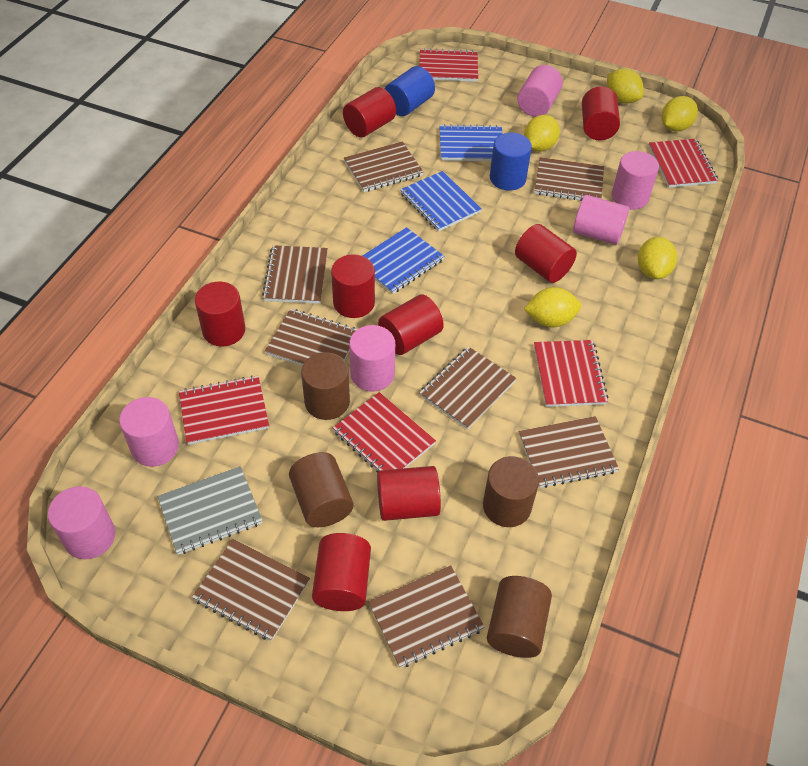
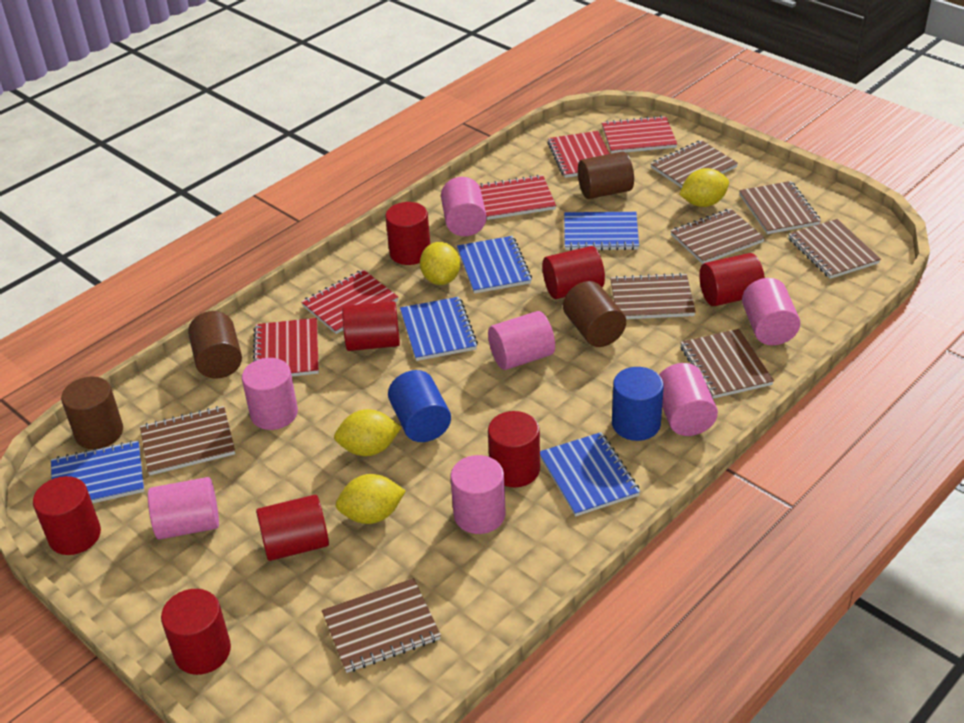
blue notebook: 3 -> 5
grey notebook: 1 -> 0
pink cylinder: 6 -> 7
yellow lemon: 5 -> 4

